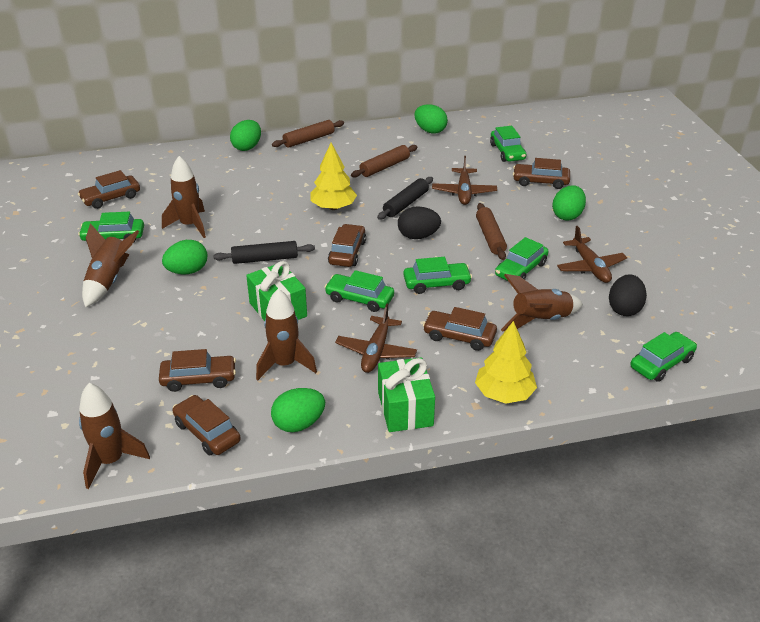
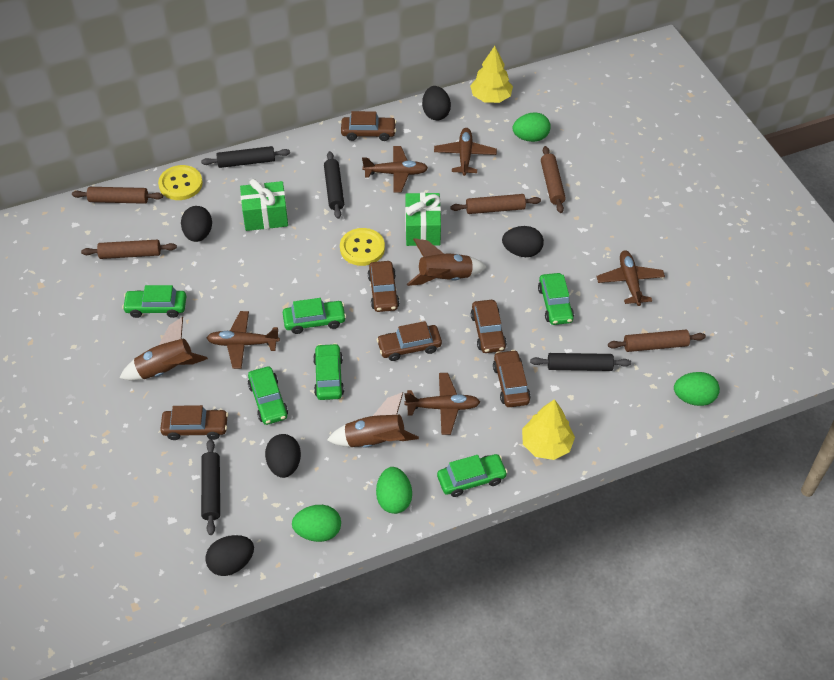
black egg: 2 -> 5
black rolling pin: 2 -> 4
brown plane: 3 -> 5
brown rocket: 5 -> 3
brown rolling pin: 3 -> 5
green egg: 5 -> 4
yellow button: 0 -> 2

